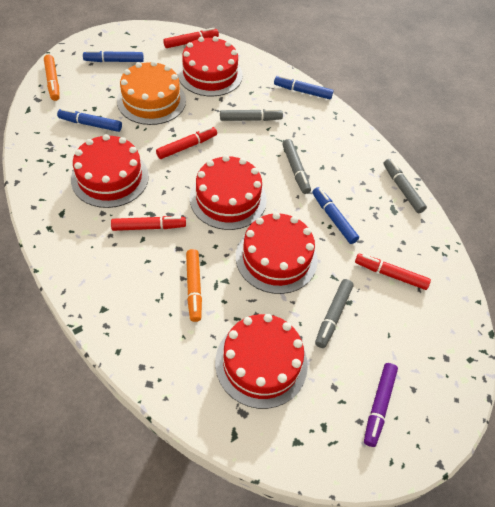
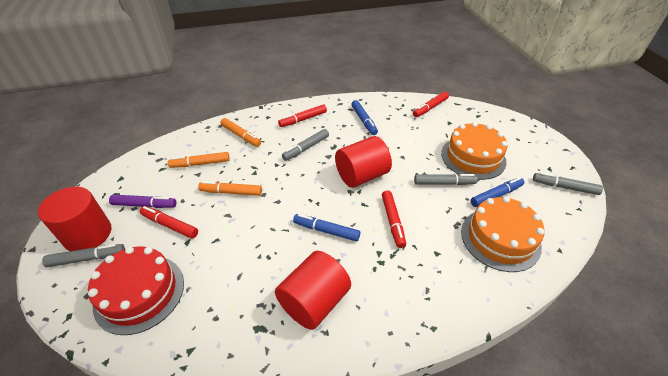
blue marker: 4 -> 3
orange cake: 1 -> 2
orange marker: 2 -> 3
red cake: 5 -> 1
red cylinder: 0 -> 3

